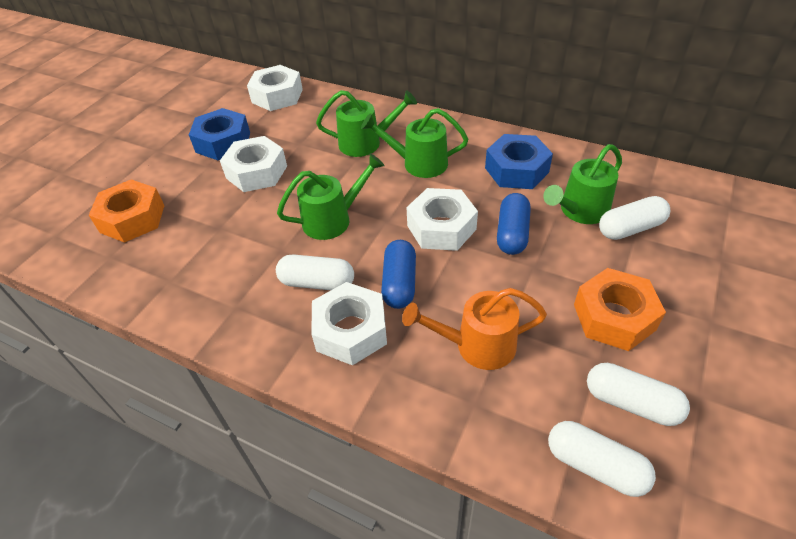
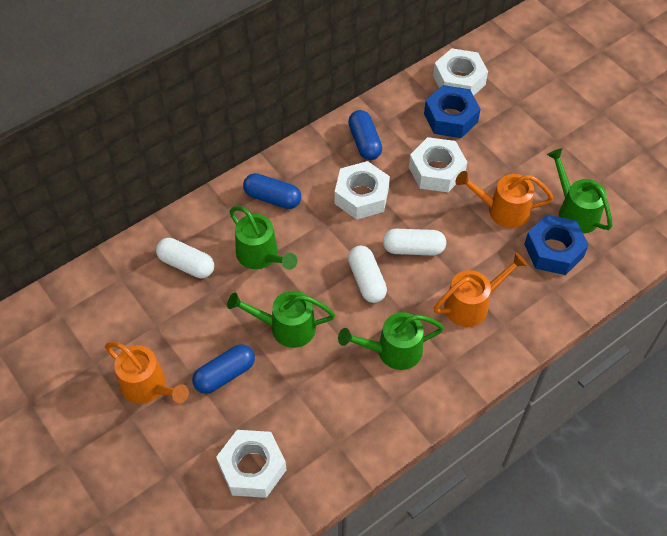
blue capsule: 2 -> 3
orange nut: 2 -> 0
orange watering can: 1 -> 3
white capsule: 4 -> 3

